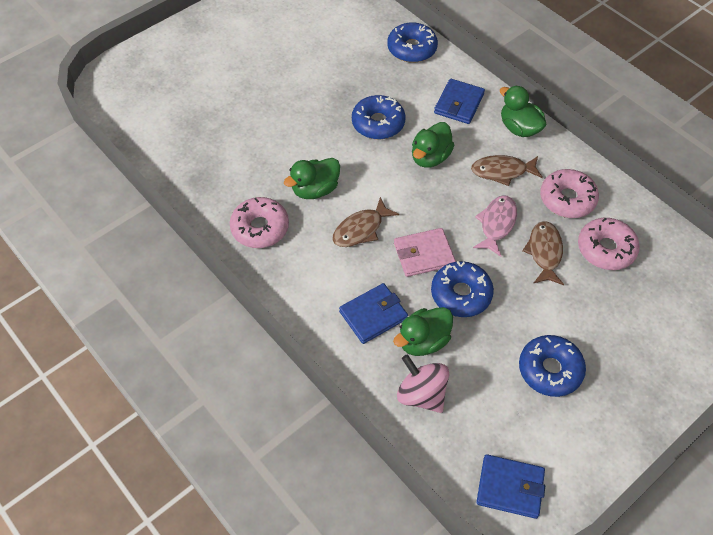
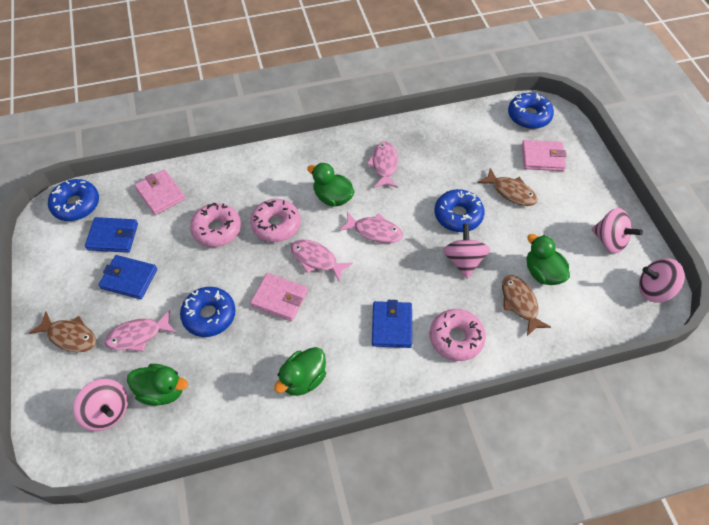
pink fish: 1 -> 4
pink spinning top: 1 -> 4
pink wallet: 1 -> 3

